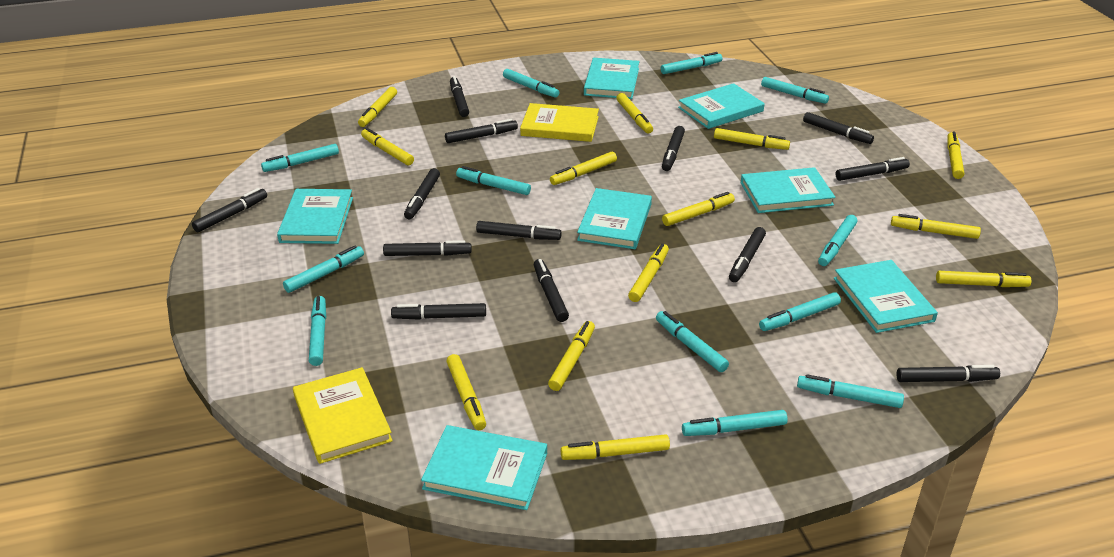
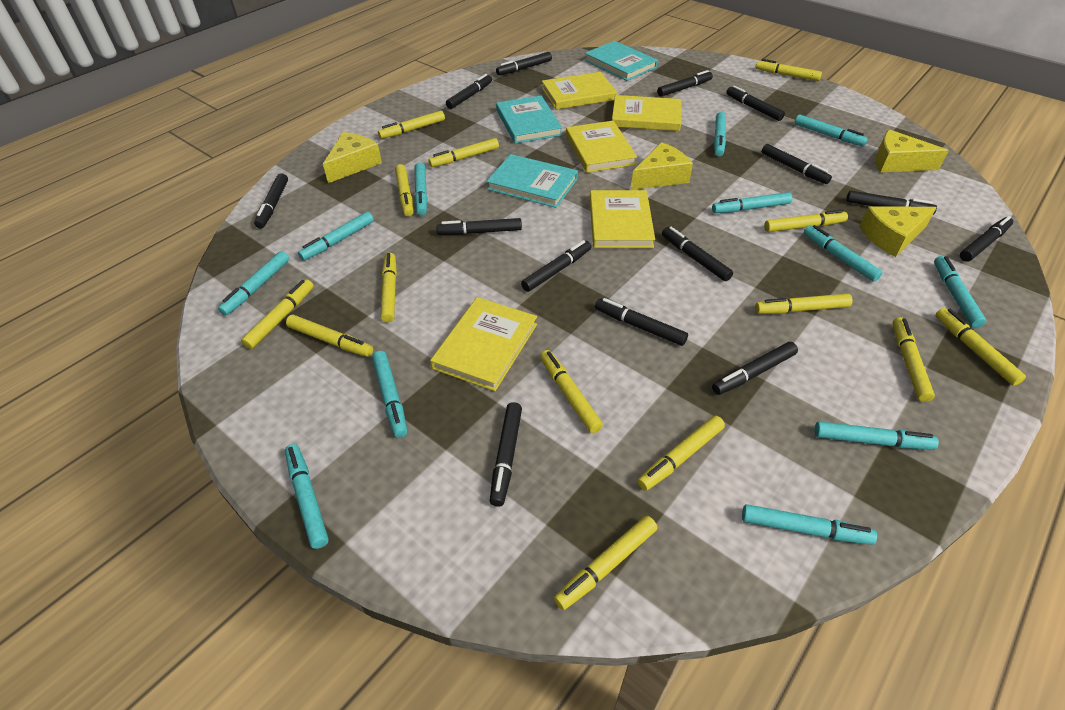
black marker: 13 -> 14
turquoise book: 7 -> 3
yellow book: 2 -> 5
yellow cheese: 0 -> 4
yellow marker: 13 -> 14

